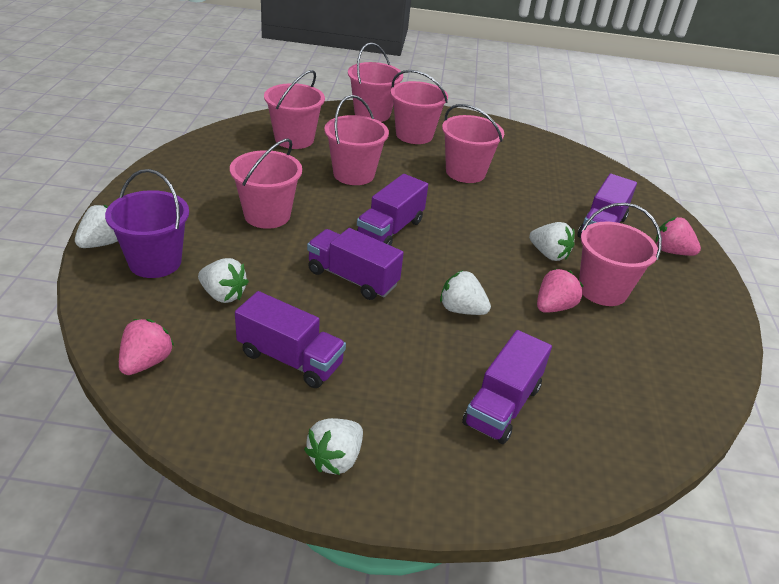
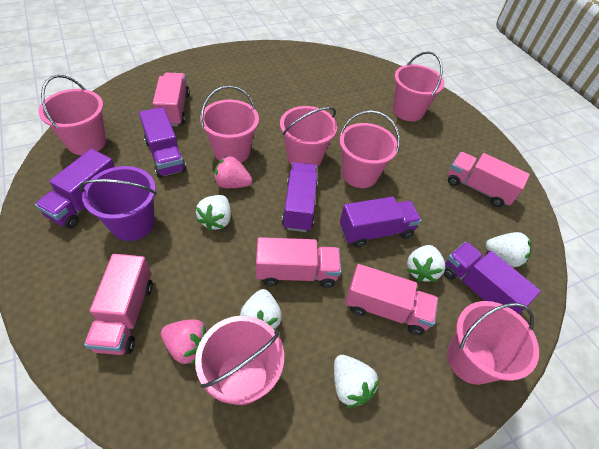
pink strawberry: 3 -> 2
pink truck: 0 -> 5

